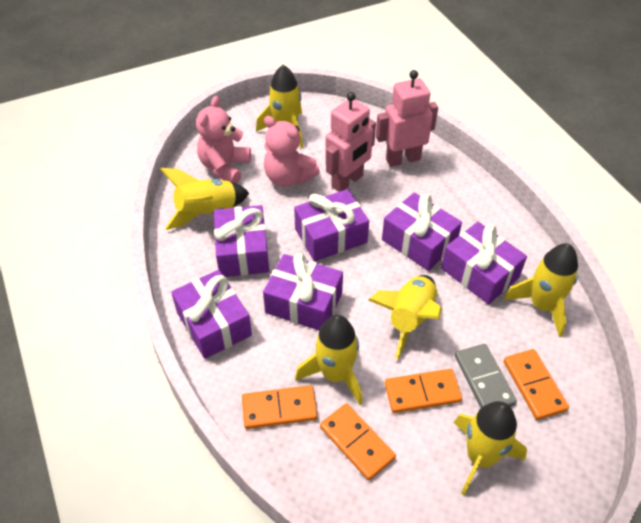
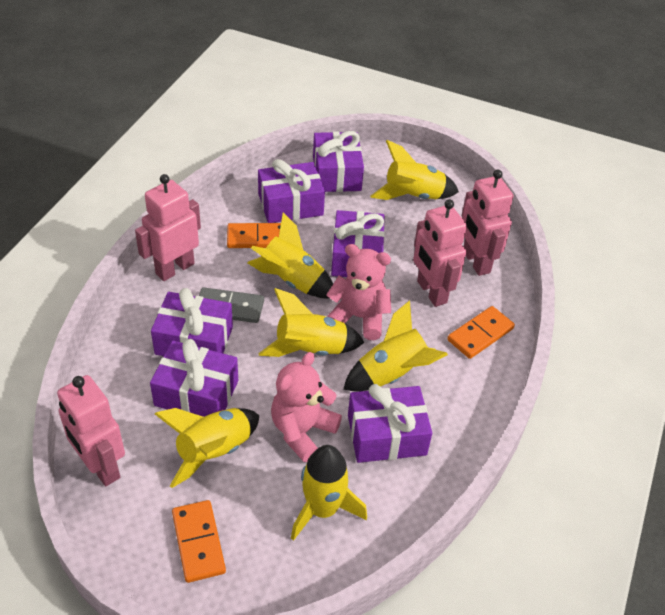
orange domino: 4 -> 3
pink robot: 2 -> 4

